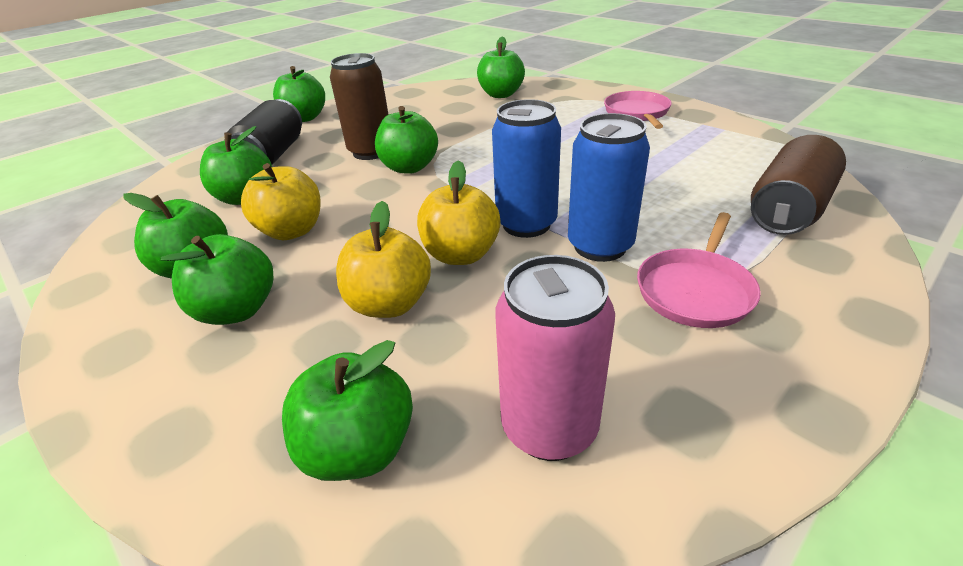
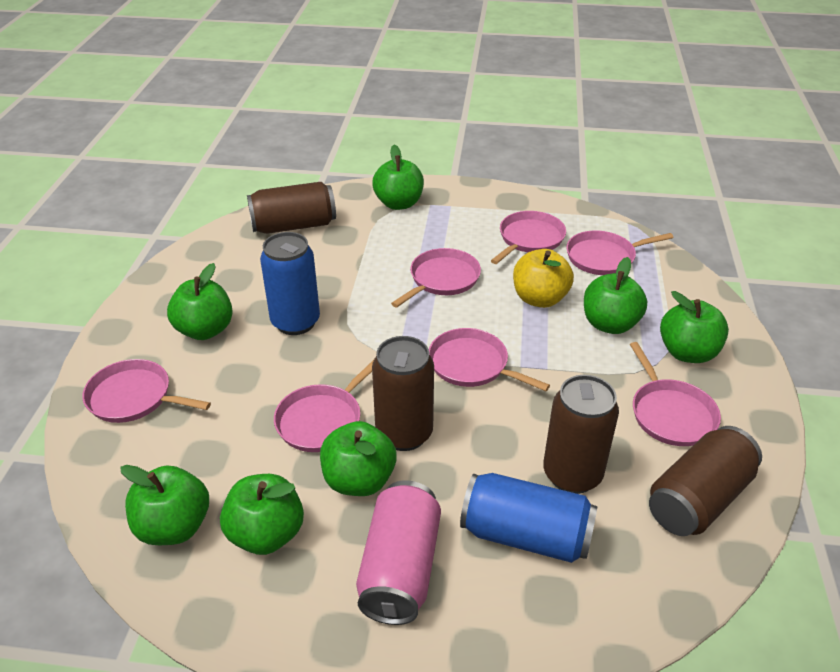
black can: 1 -> 0
brown can: 2 -> 4
pink pan: 2 -> 7
yellow apple: 3 -> 1

